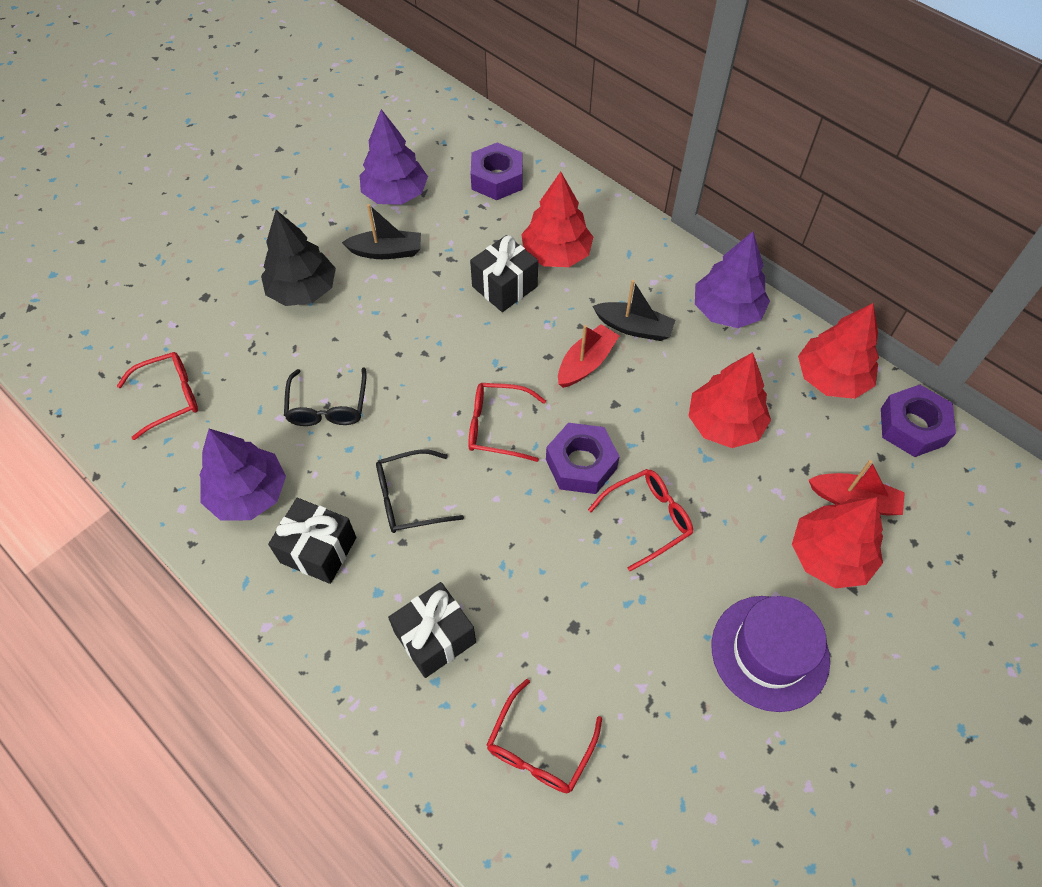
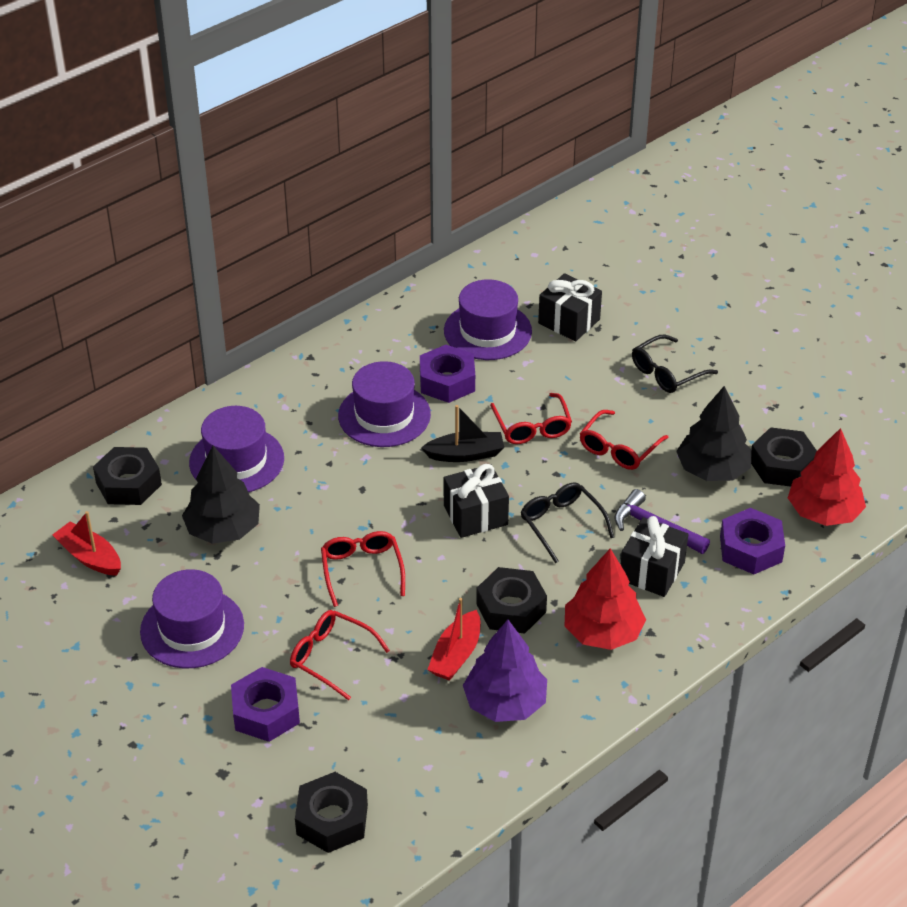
black boat: 2 -> 1
black nut: 0 -> 4
black tree: 1 -> 2
purple hammer: 0 -> 1
purple hat: 1 -> 4
purple tree: 3 -> 1
red tree: 4 -> 2

